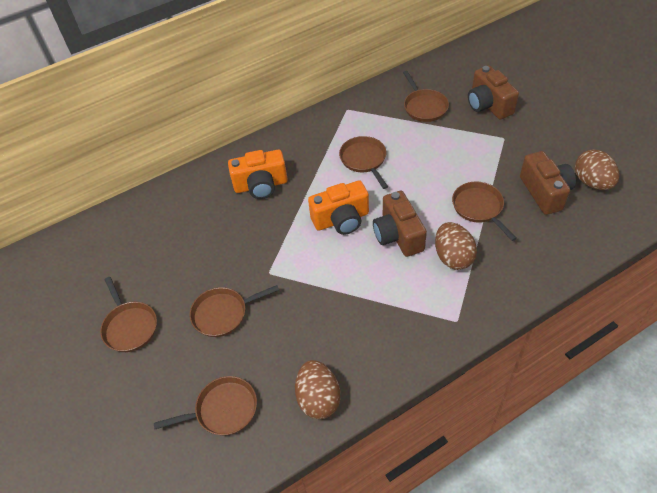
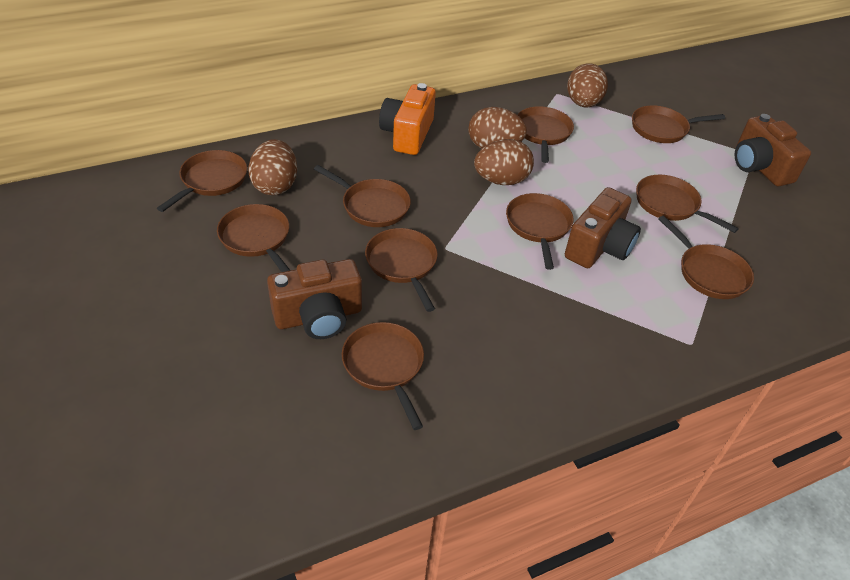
brown egg: 3 -> 4
brown pan: 6 -> 10
orange camera: 2 -> 1

